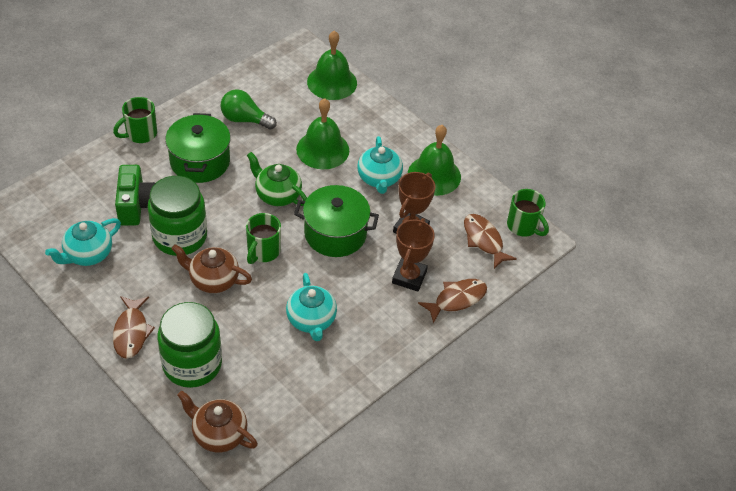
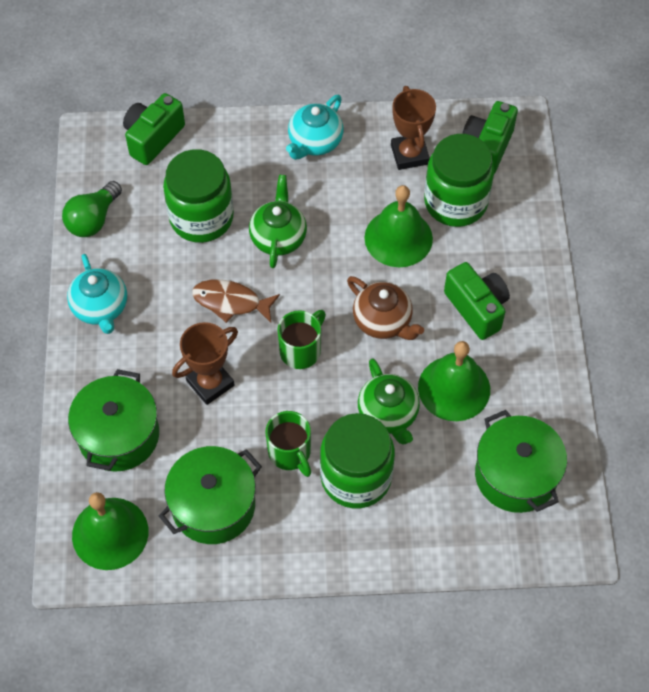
brown fish: 3 -> 1
brown teapot: 2 -> 1
green camera: 1 -> 3
green jar: 2 -> 3
green mug: 3 -> 2
green pot: 2 -> 3
green teapot: 1 -> 2
turquoise teapot: 3 -> 2

